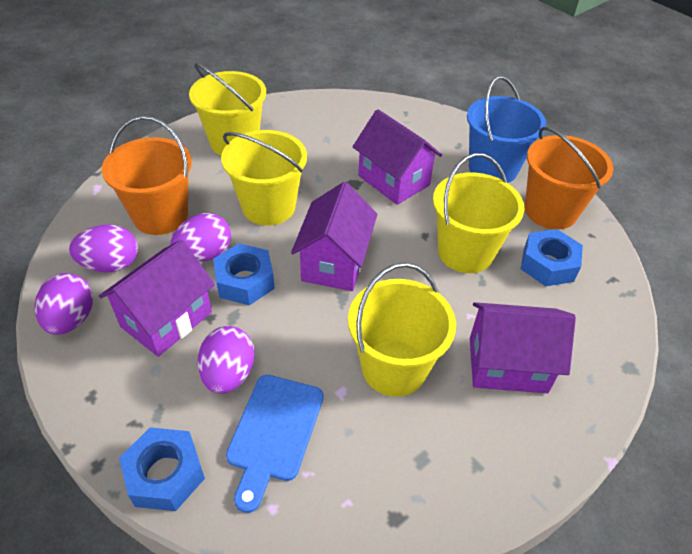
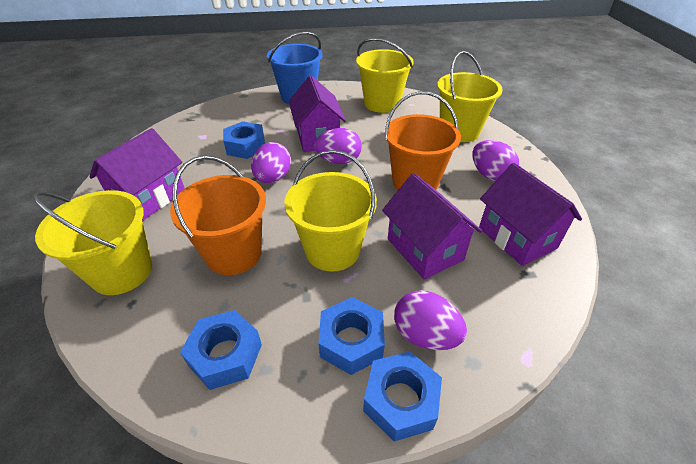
blue cutting board: 1 -> 0
blue nut: 3 -> 4

